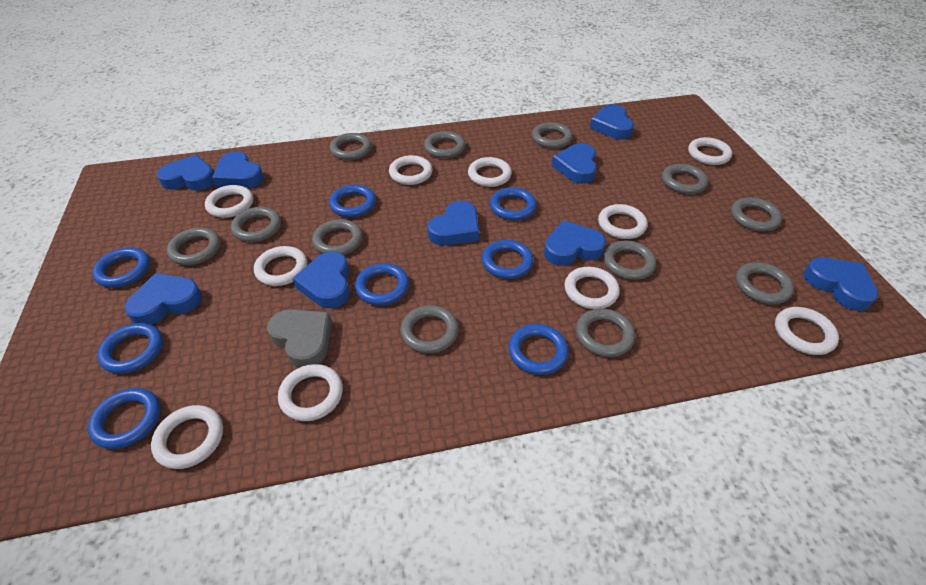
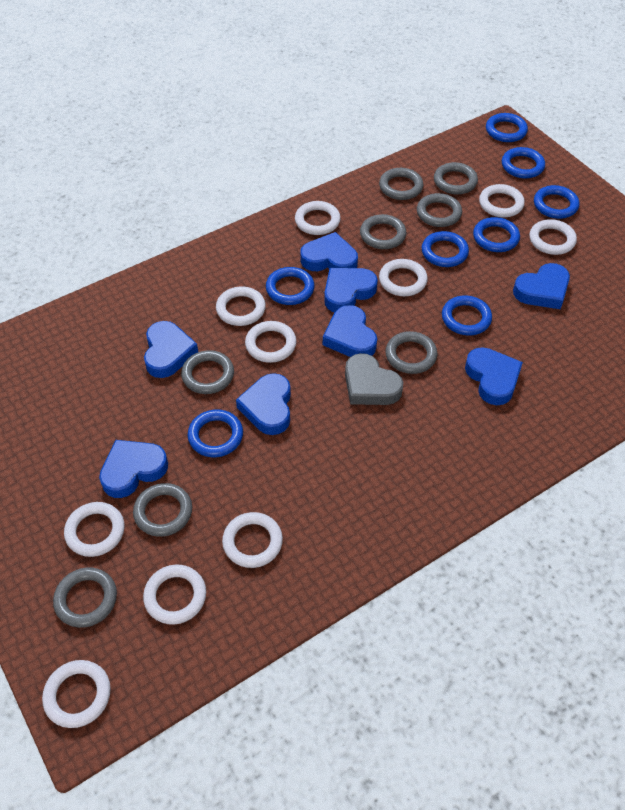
blue heart: 9 -> 8
grey ring: 12 -> 8

